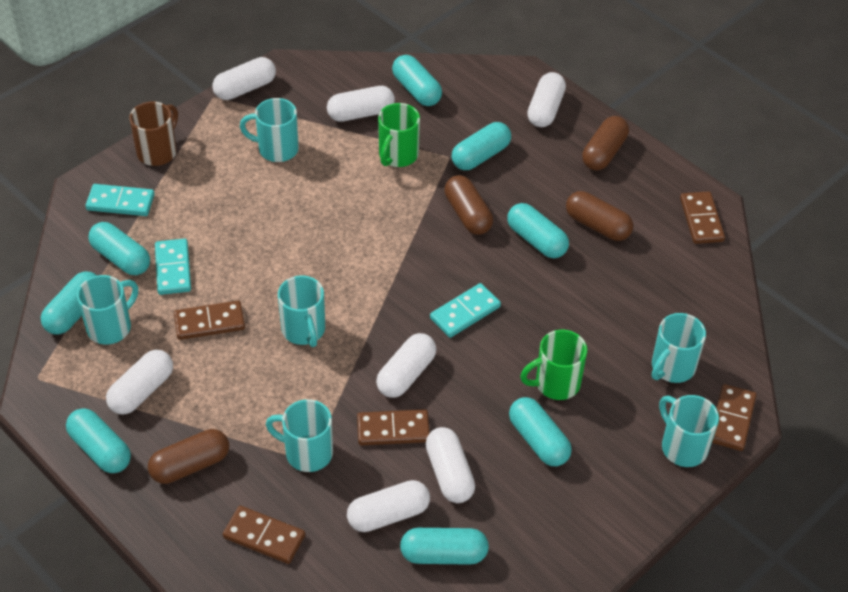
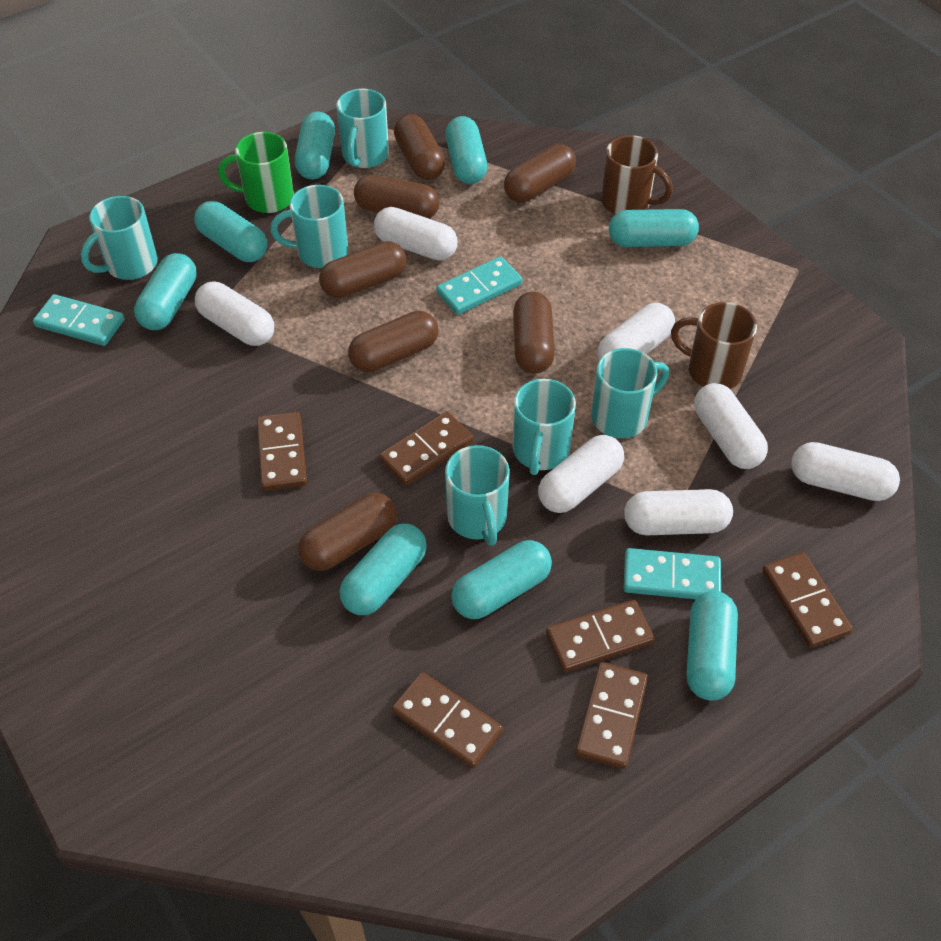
brown capsule: 4 -> 7
brown domino: 5 -> 6
brown mug: 1 -> 2
green mug: 2 -> 1

